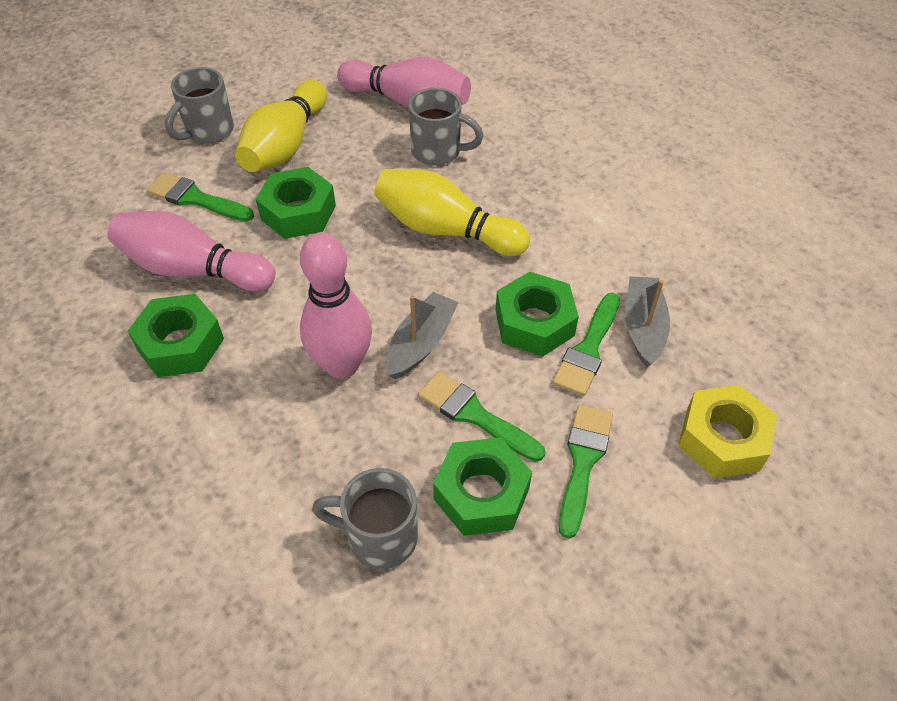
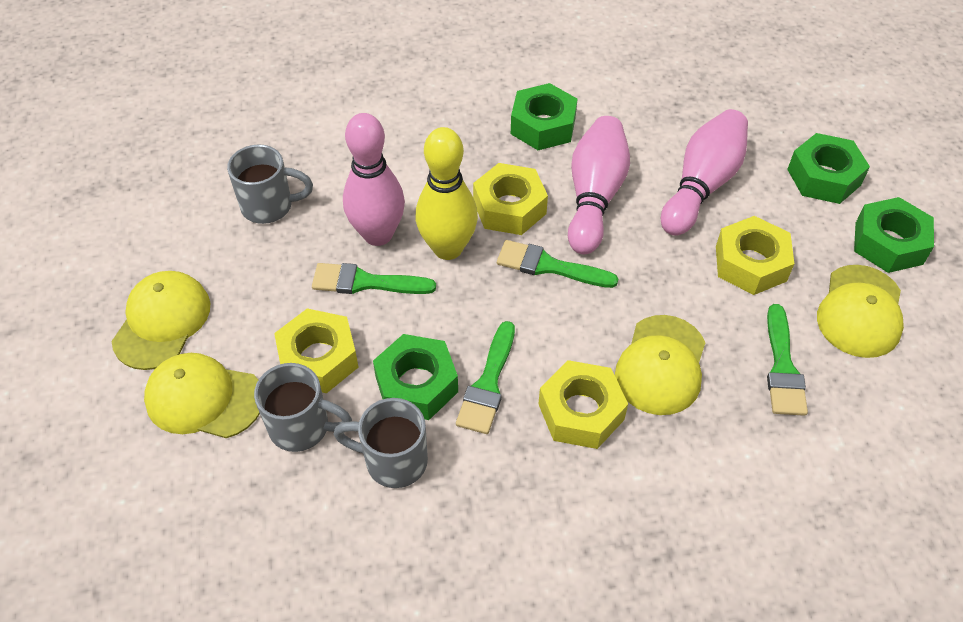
grey boat: 2 -> 0
yellow bowling pin: 2 -> 1
yellow cap: 0 -> 4
yellow nut: 1 -> 4

